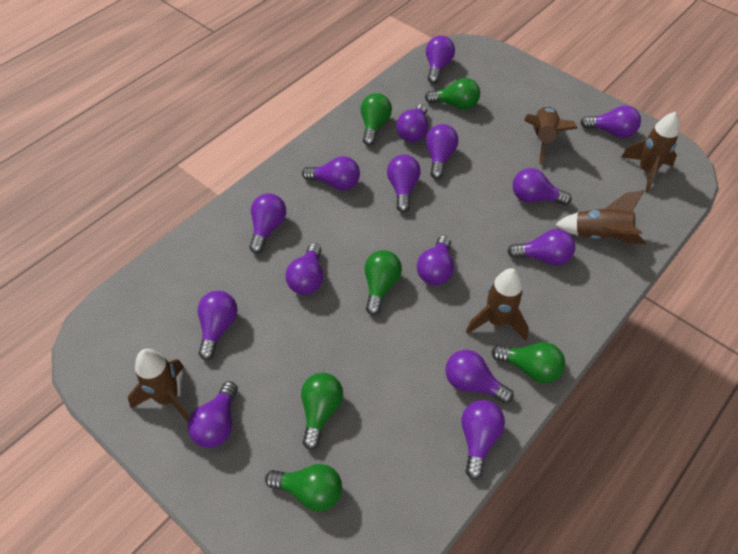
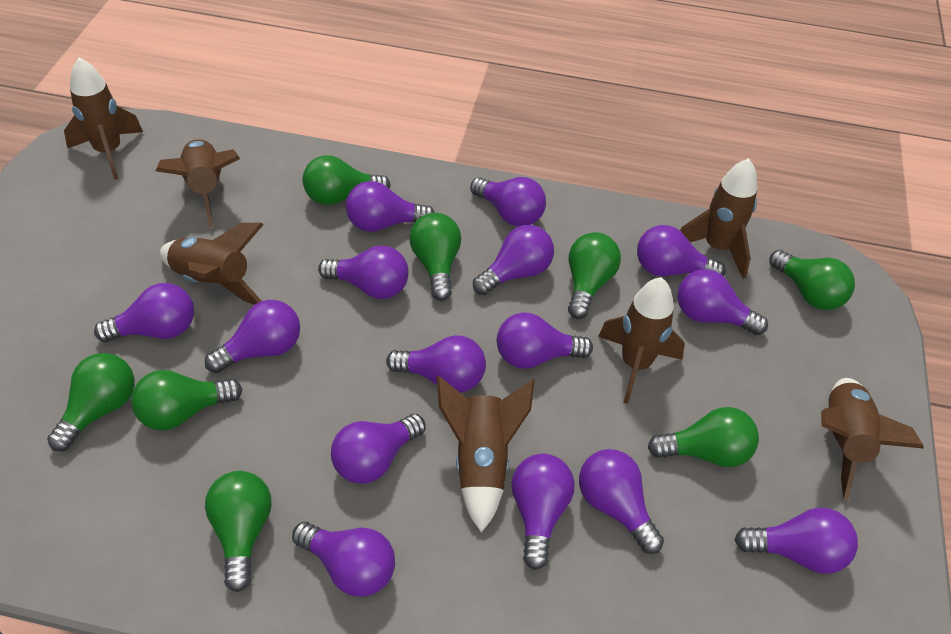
brown rocket: 5 -> 7
green light bulb: 6 -> 8

